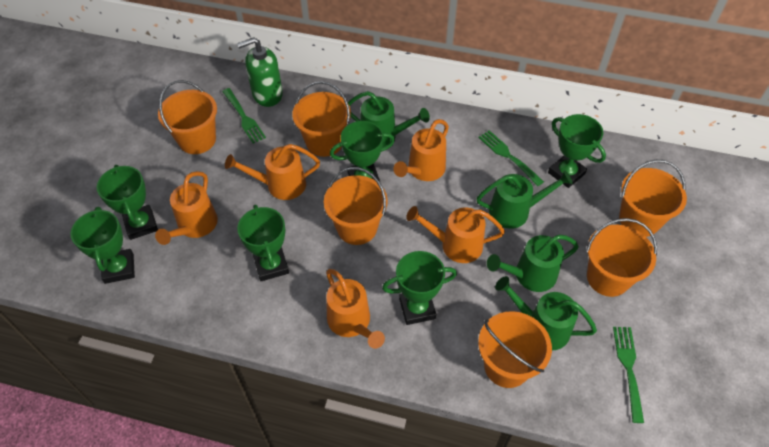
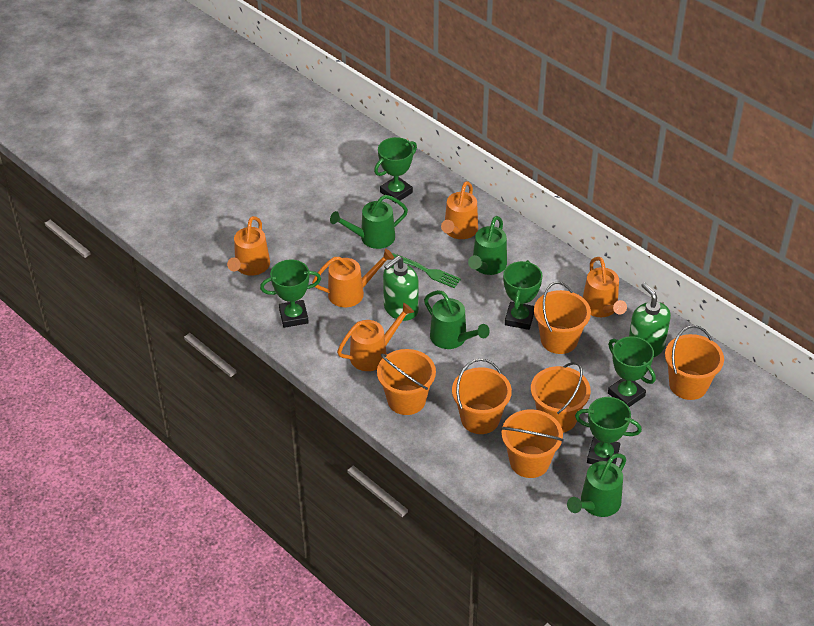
green fork: 3 -> 1
green soap dispenser: 1 -> 2
green trophy: 6 -> 5

